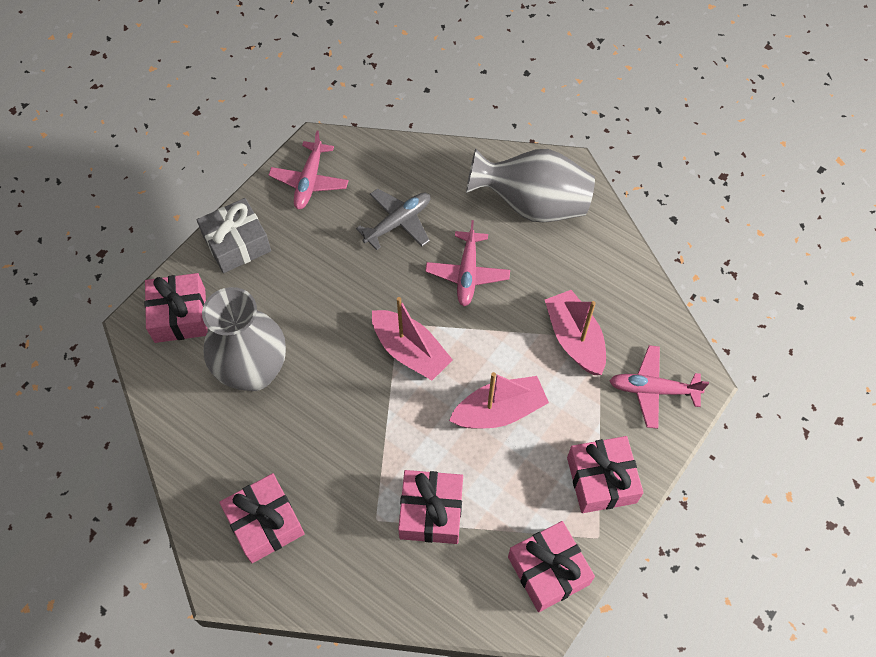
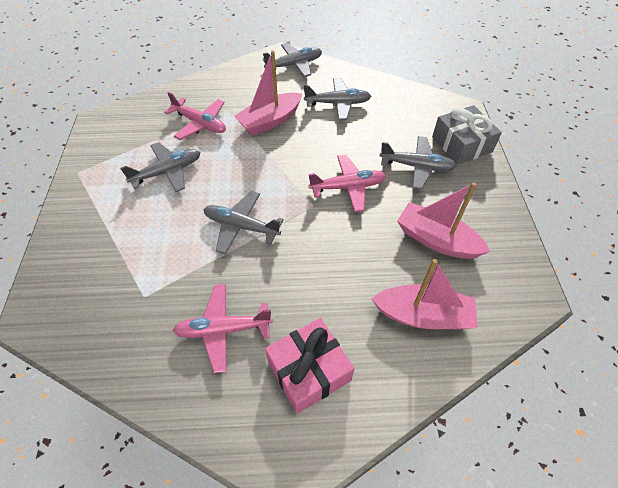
grey plane: 1 -> 5
grey vase: 2 -> 0
pink gift: 5 -> 1

